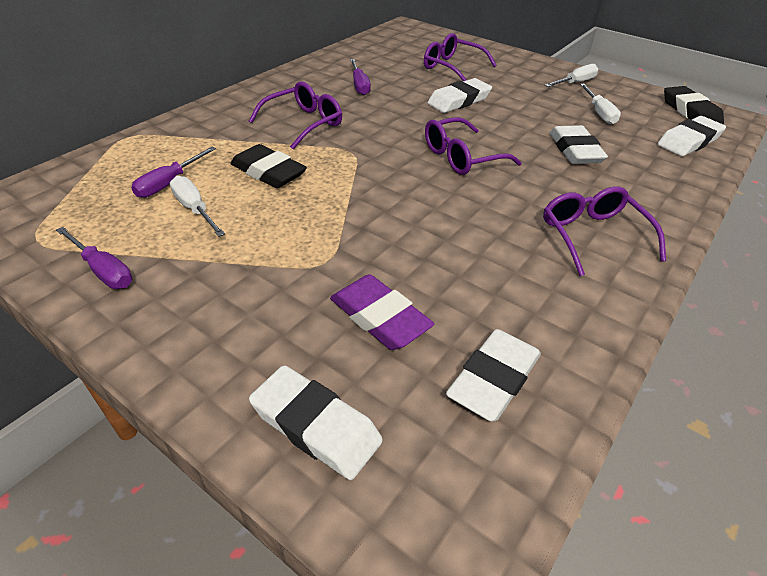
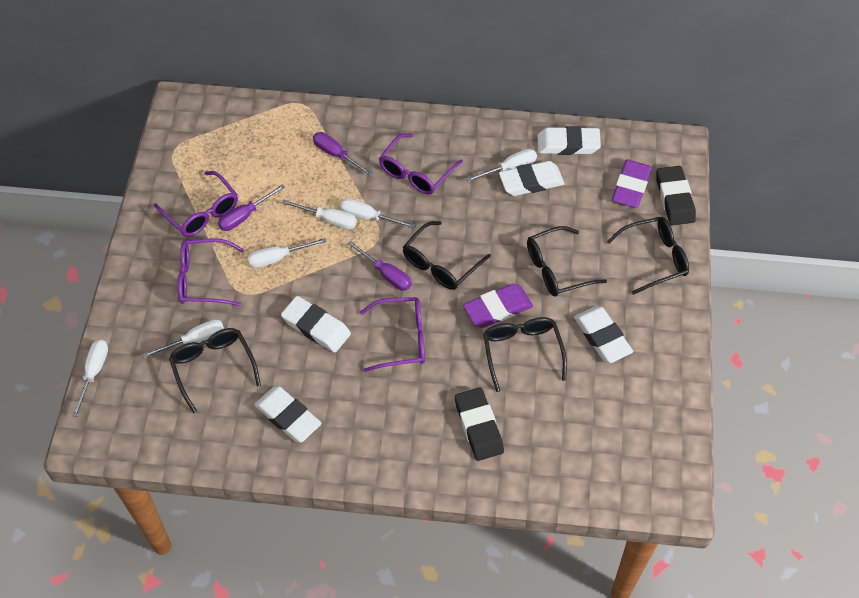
black glasses: 0 -> 5
purple eraser: 1 -> 2
white screwdriver: 3 -> 6

